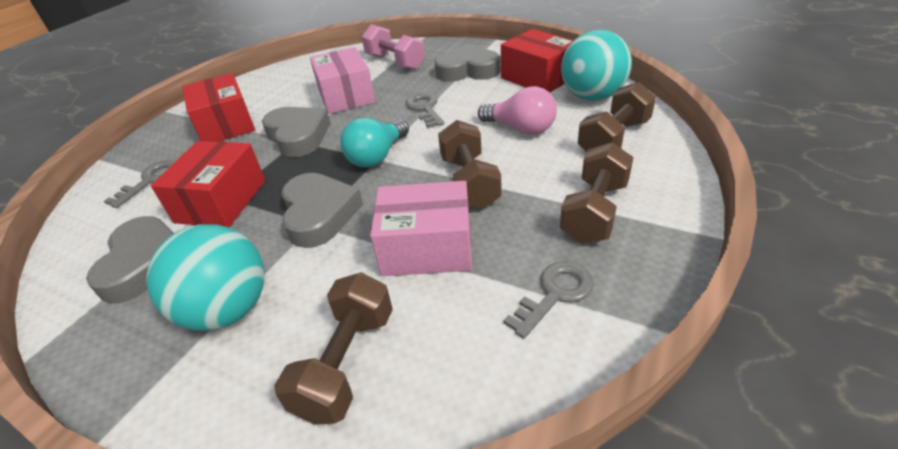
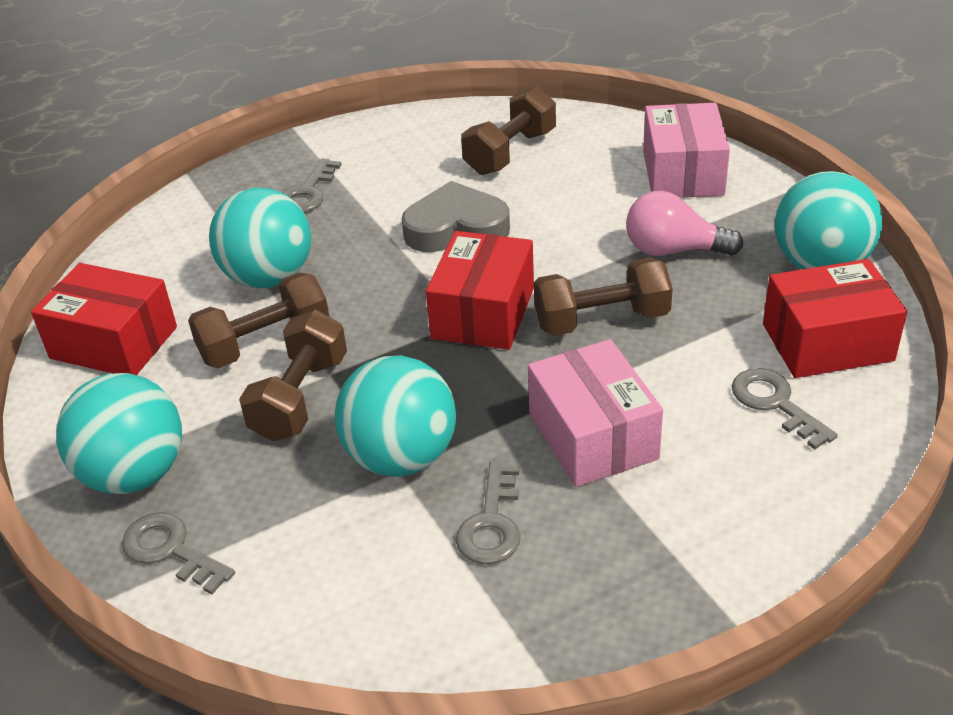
grey heart: 4 -> 1
grey key: 3 -> 4
pink dumbbell: 1 -> 0
turquoise ball: 2 -> 4
turquoise light bulb: 1 -> 0

